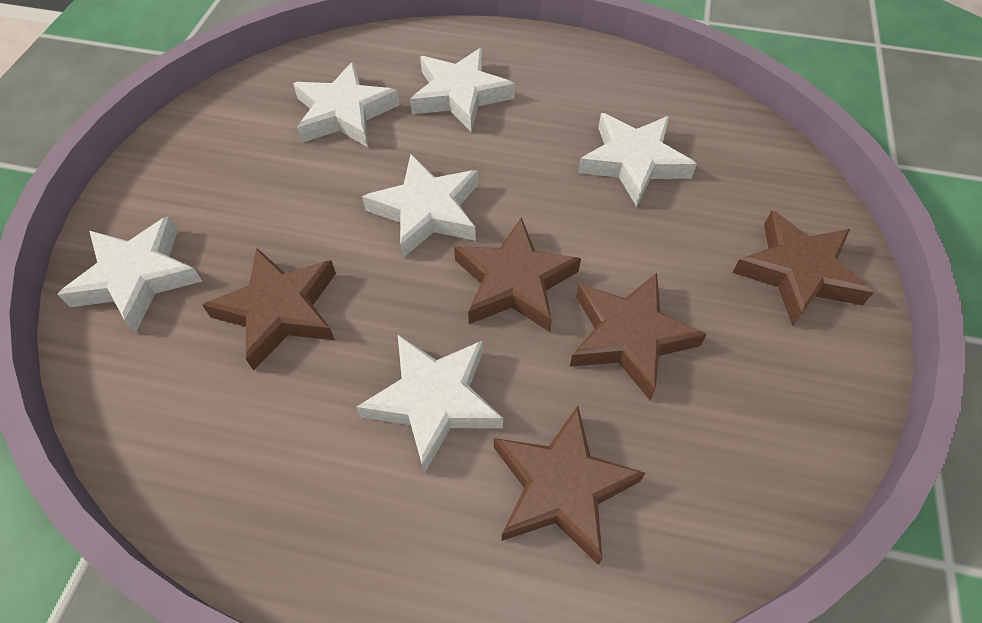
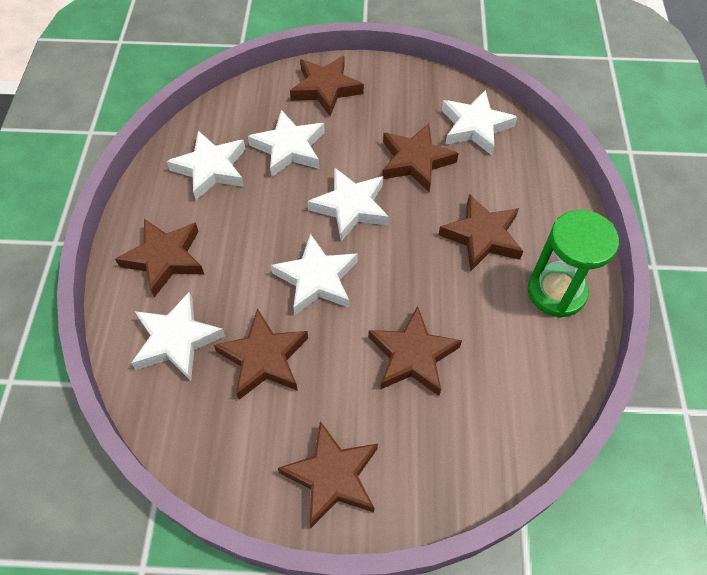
brown star: 5 -> 7
green hourglass: 0 -> 1

